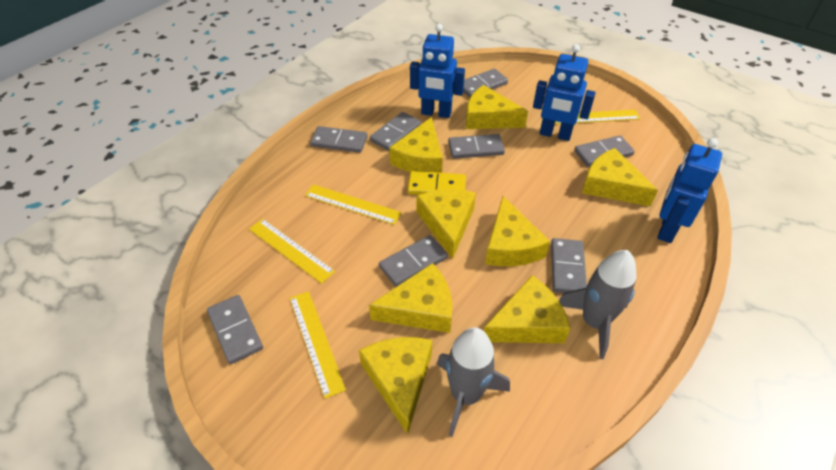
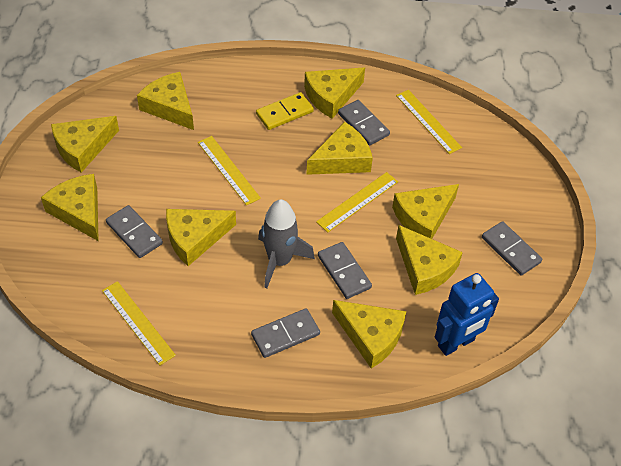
blue robot: 3 -> 1
grey domino: 8 -> 5
grey rocket: 2 -> 1
yellow cheese: 8 -> 9

